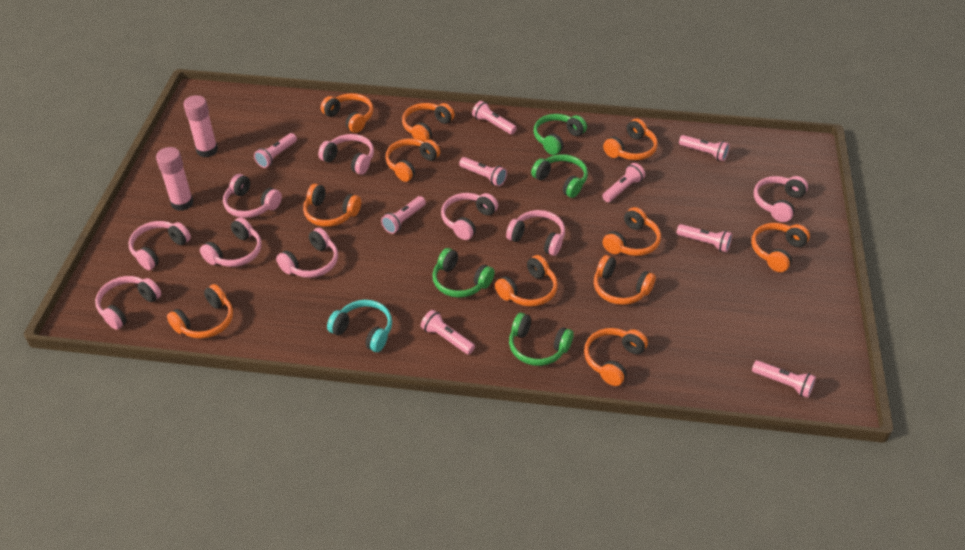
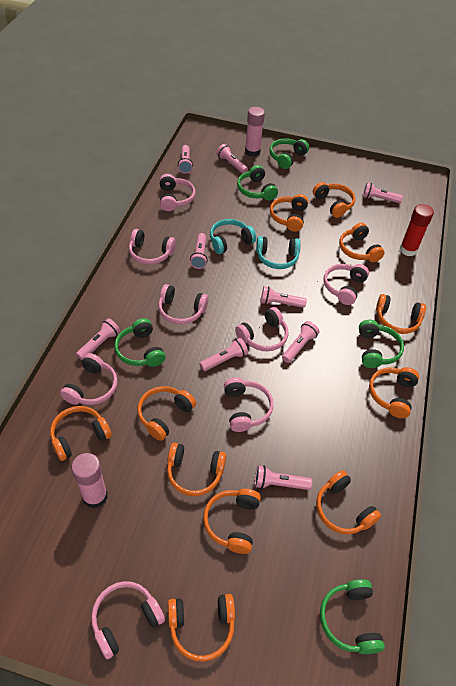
green headphones: 4 -> 5
pink headphones: 9 -> 8
red glue stick: 0 -> 1
turquoise headphones: 1 -> 2

